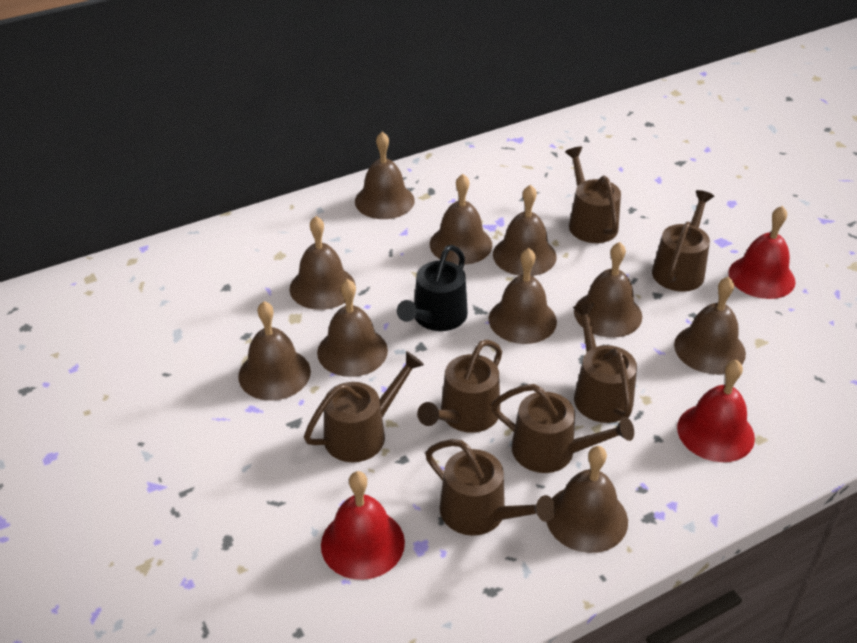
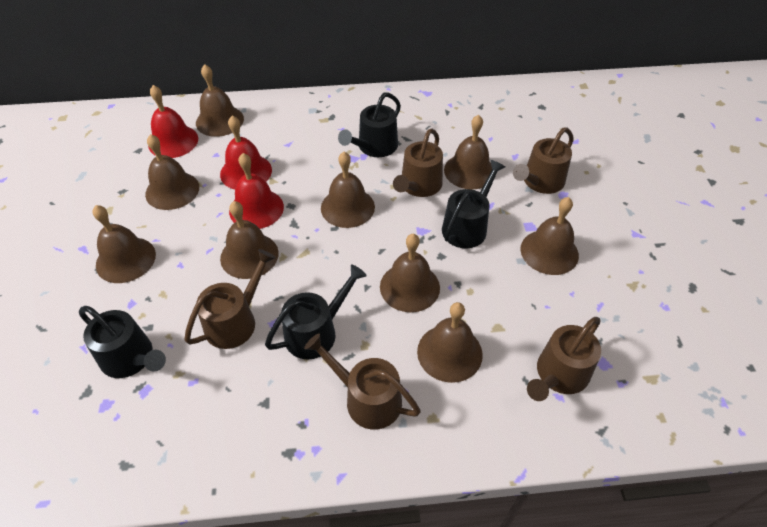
black watering can: 1 -> 4
brown bell: 10 -> 9
brown watering can: 7 -> 5

